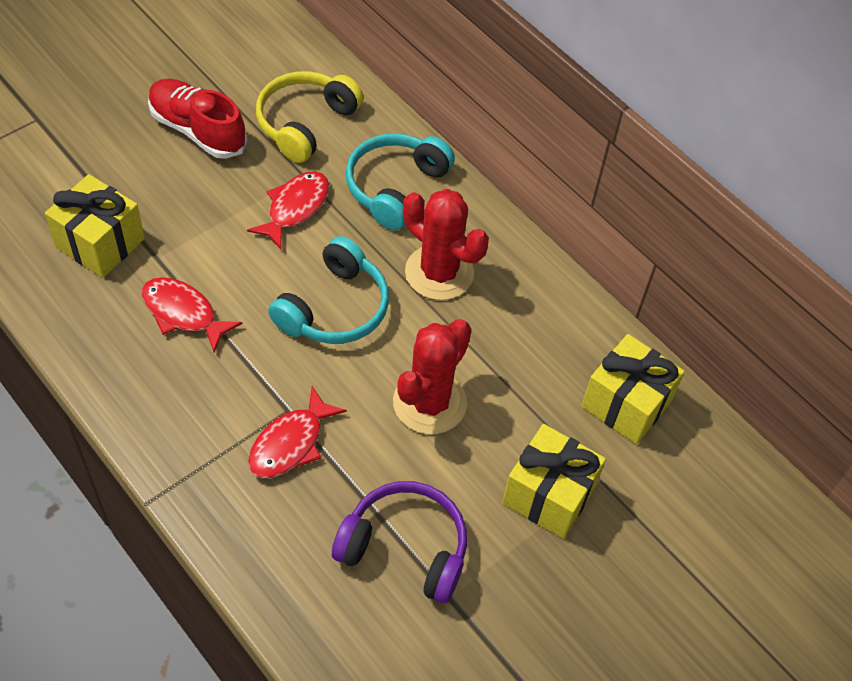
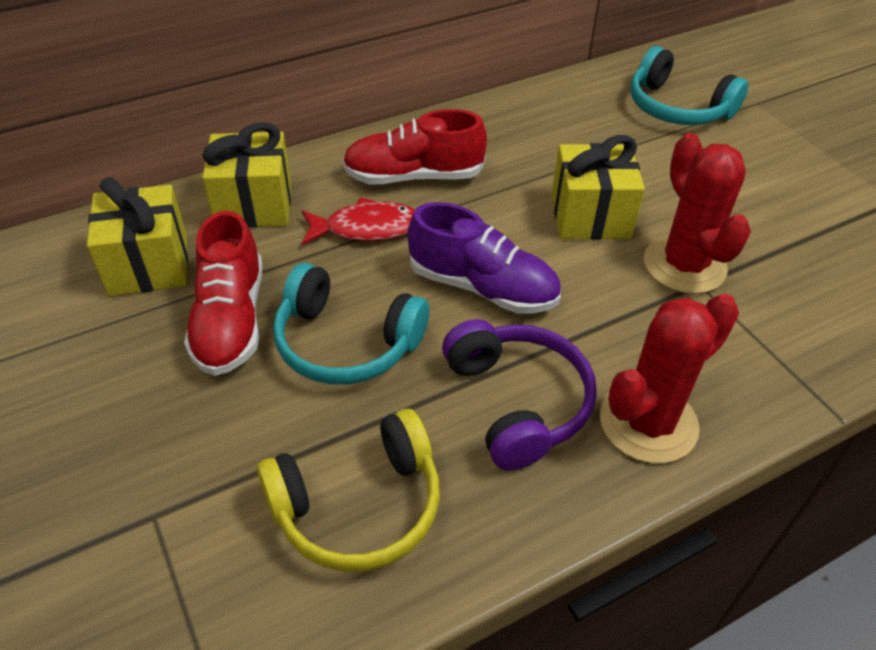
purple shoe: 0 -> 1
red fish: 3 -> 1
red shoe: 1 -> 2

